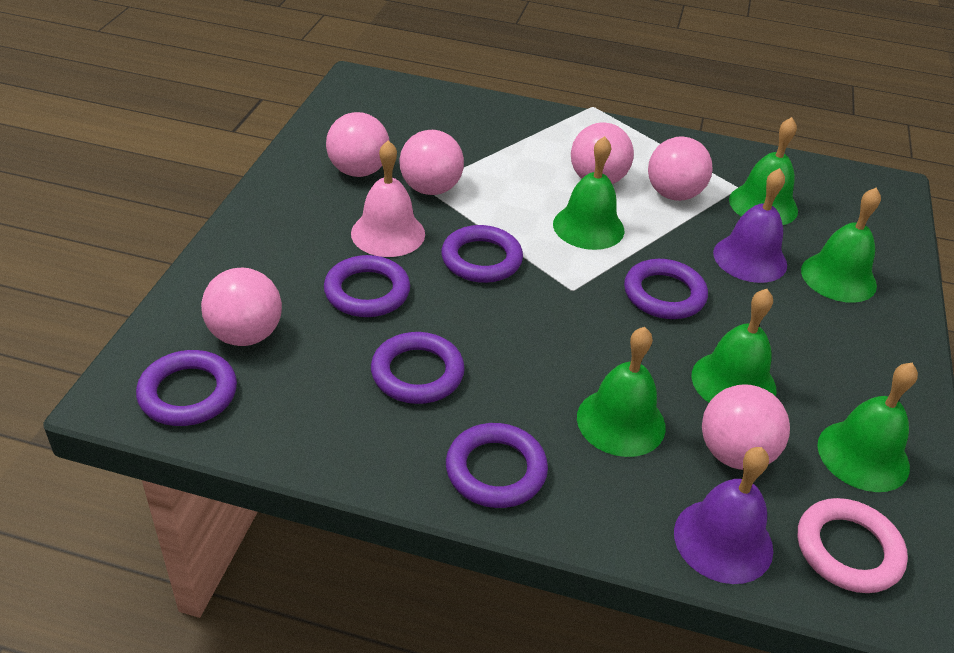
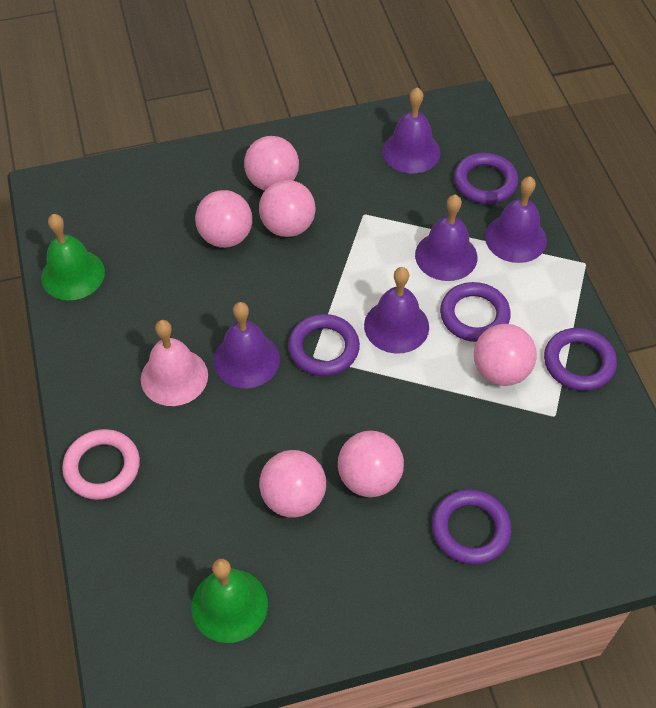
green bell: 6 -> 2
purple bell: 2 -> 5
purple ring: 6 -> 5

